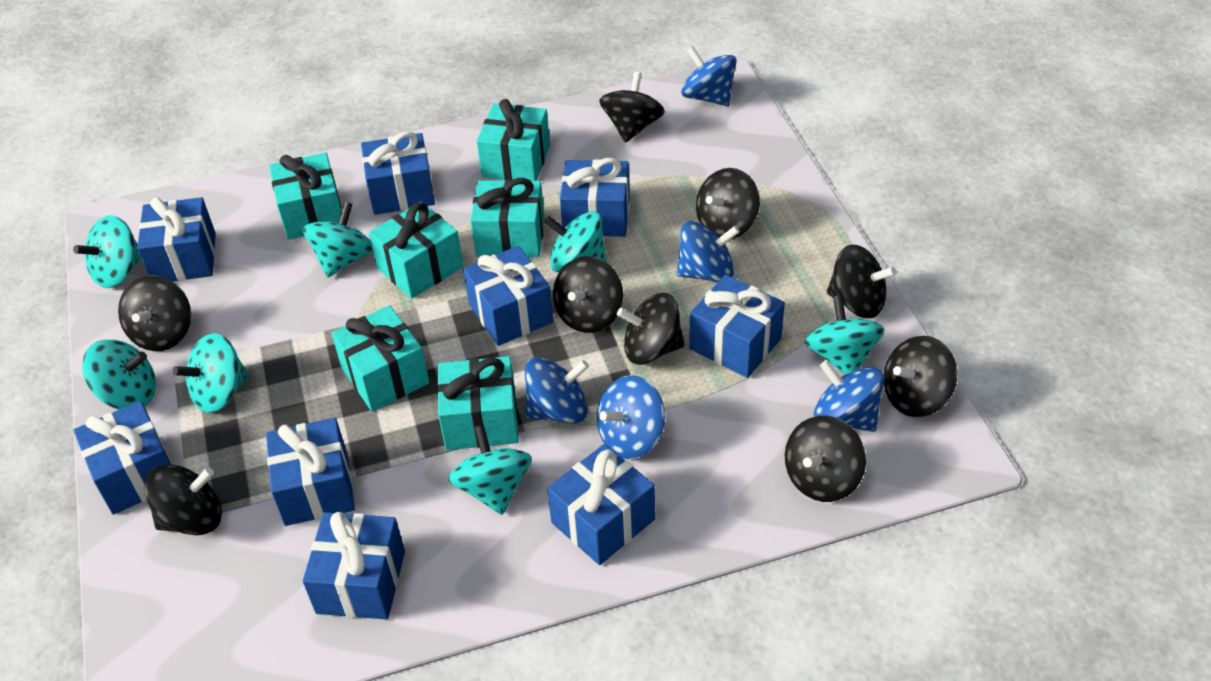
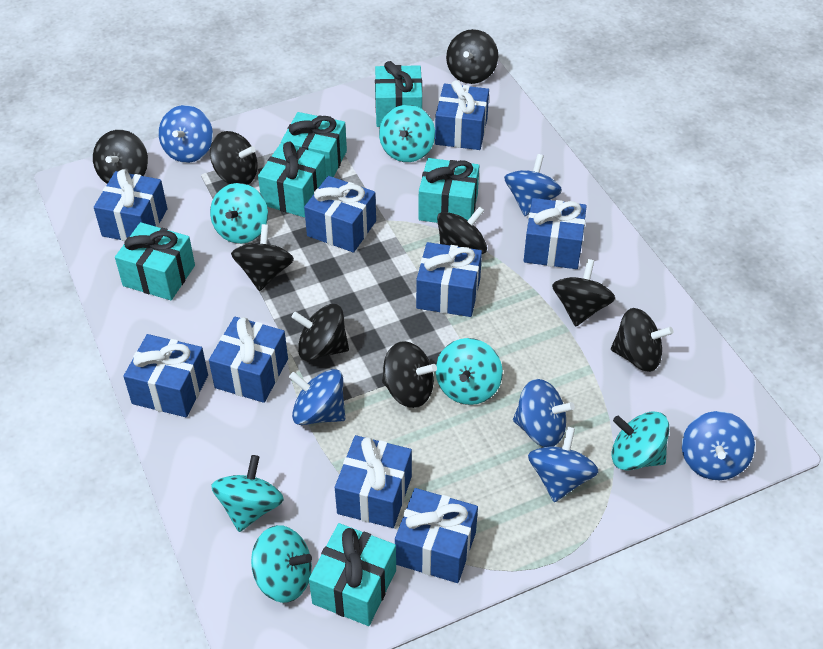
blue spinning top: 5 -> 6
turquoise spinning top: 7 -> 6

